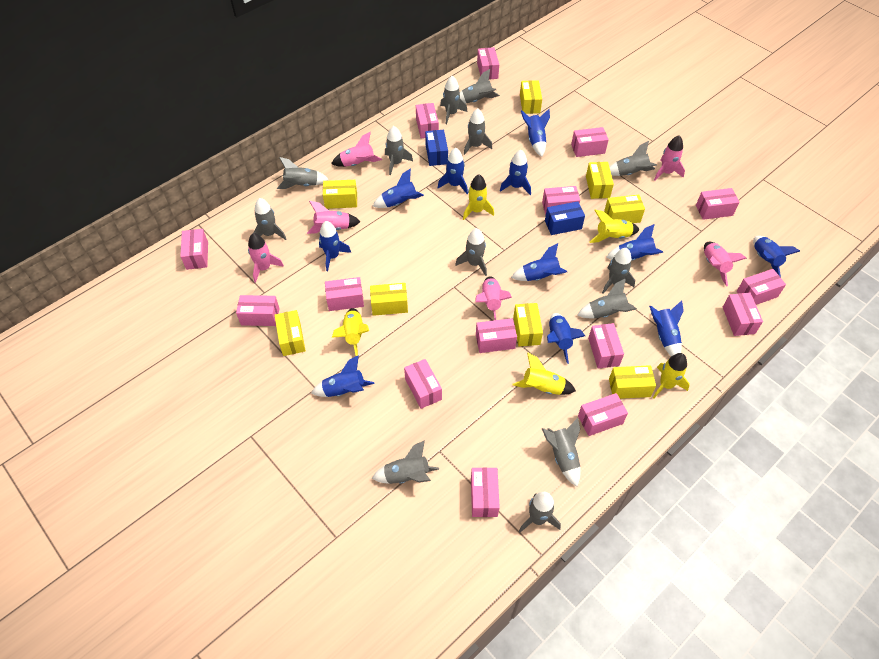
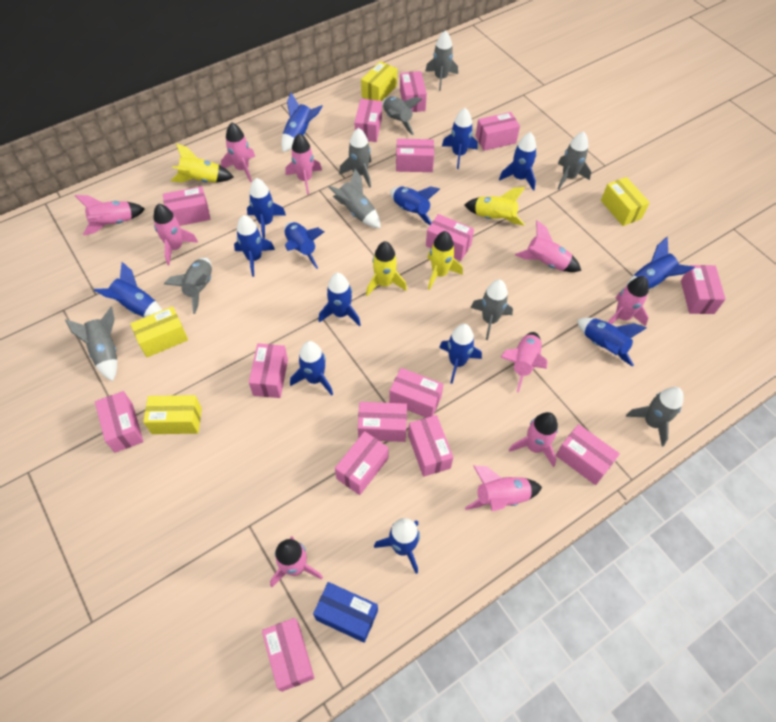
blue box: 2 -> 1
blue rocket: 11 -> 14
grey rocket: 13 -> 9
pink rocket: 6 -> 10
yellow box: 8 -> 4
yellow rocket: 5 -> 4

